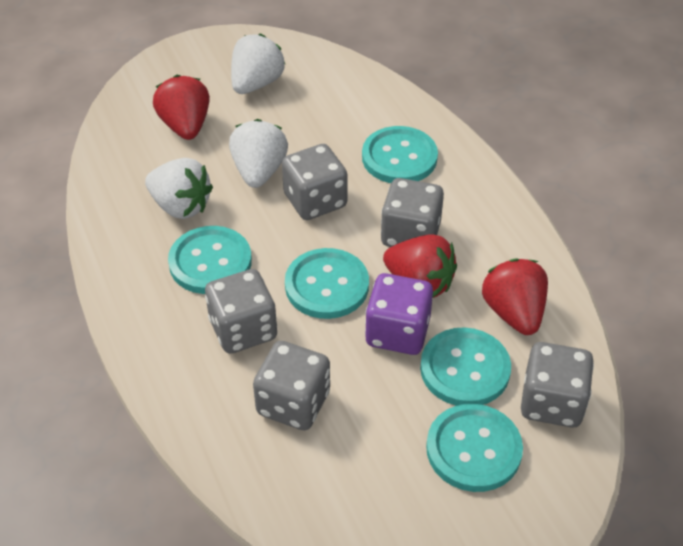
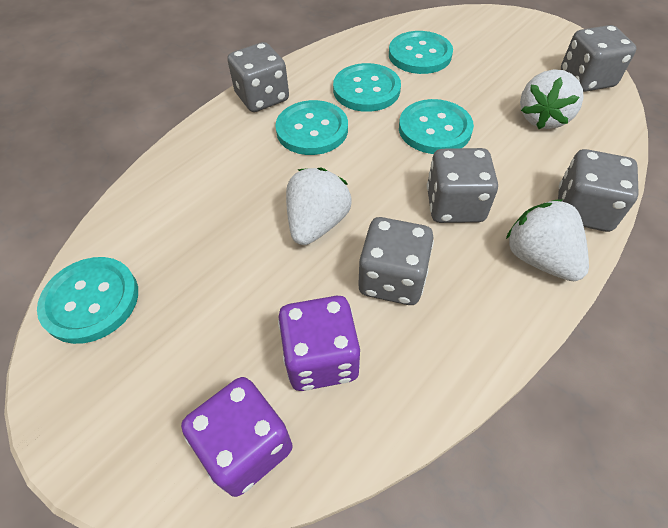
purple dice: 1 -> 2
red strawberry: 3 -> 0

